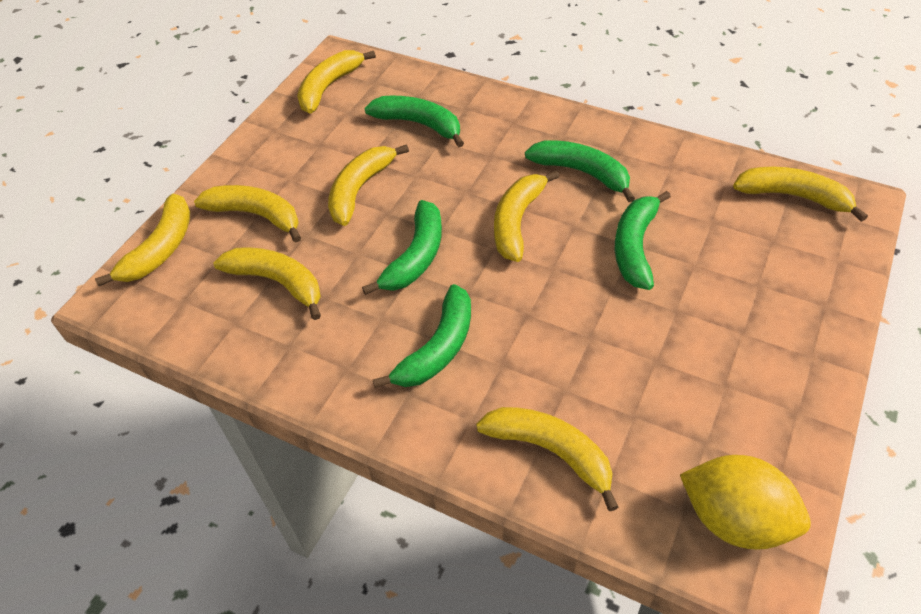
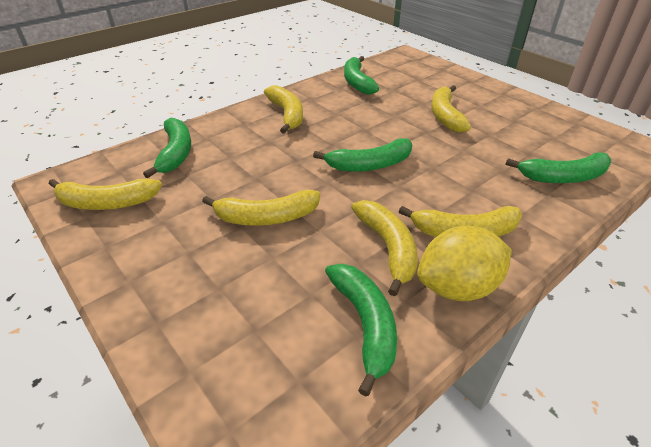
yellow banana: 8 -> 6

